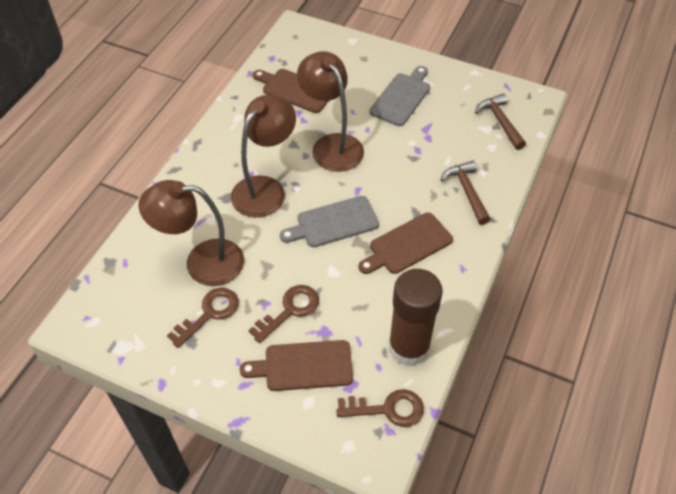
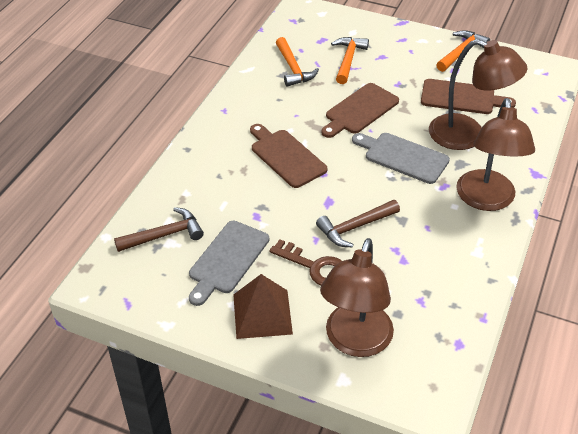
brown glue stick: 1 -> 0
brown key: 3 -> 1
brown pyramid: 0 -> 1
orange hammer: 0 -> 3

